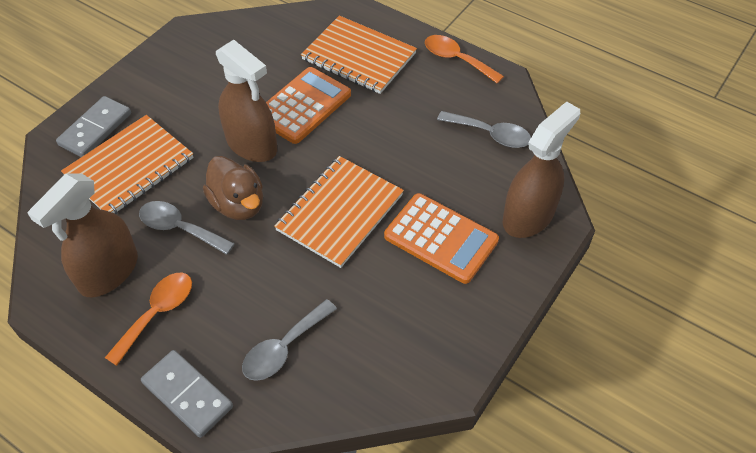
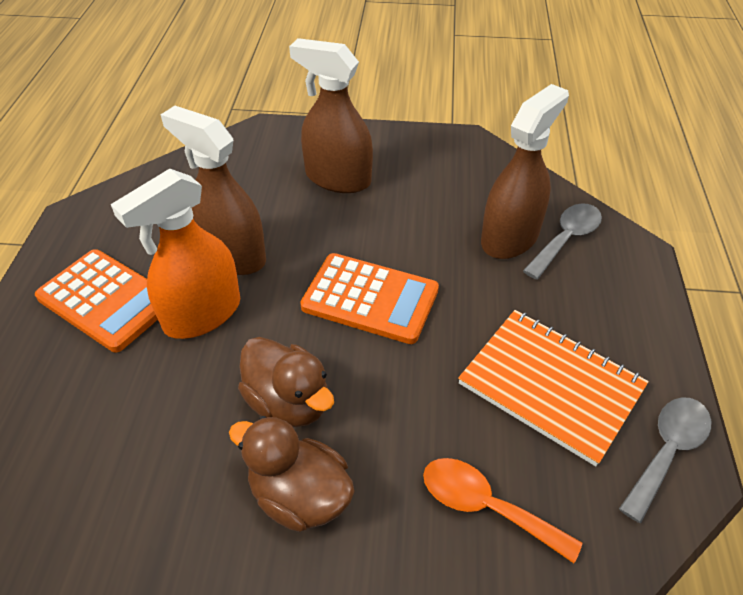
brown duck: 1 -> 2
grey domino: 2 -> 0
grey spoon: 3 -> 2
orange notebook: 3 -> 1
orange spoon: 2 -> 1
orange spray bottle: 0 -> 1

